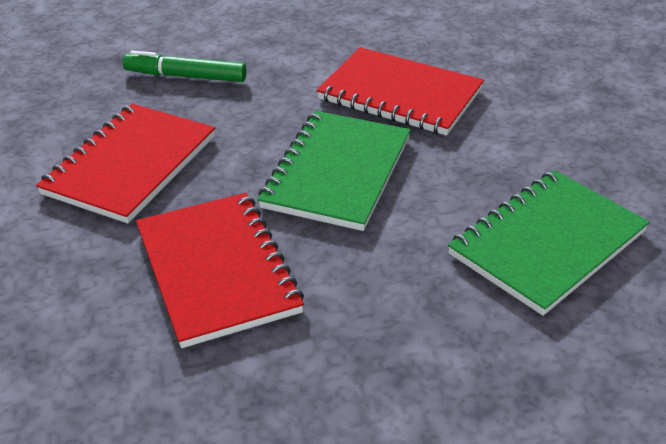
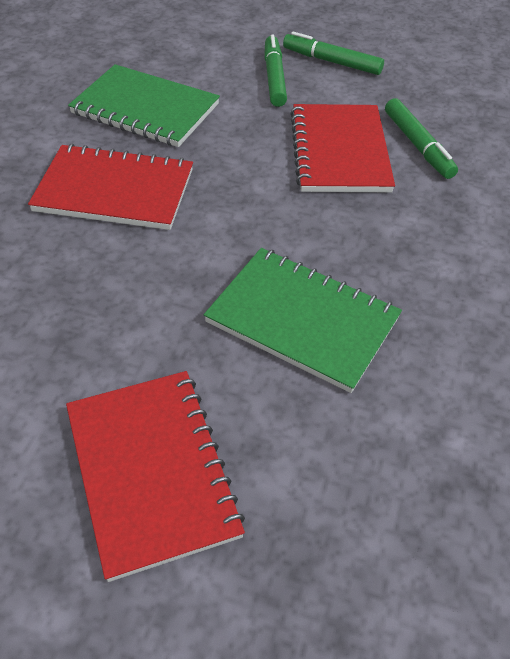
green marker: 1 -> 3

